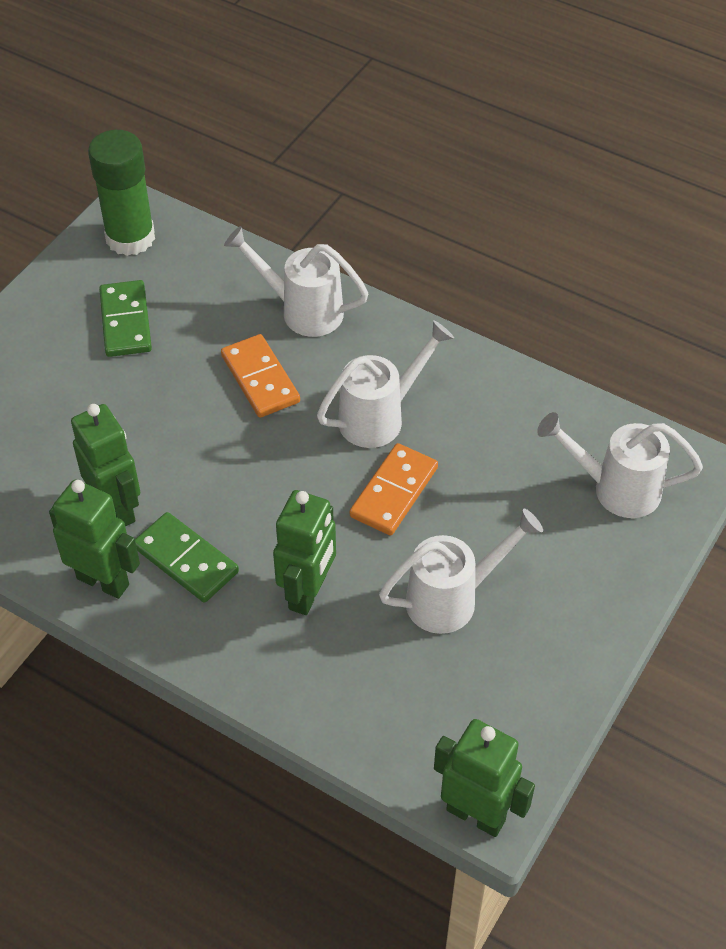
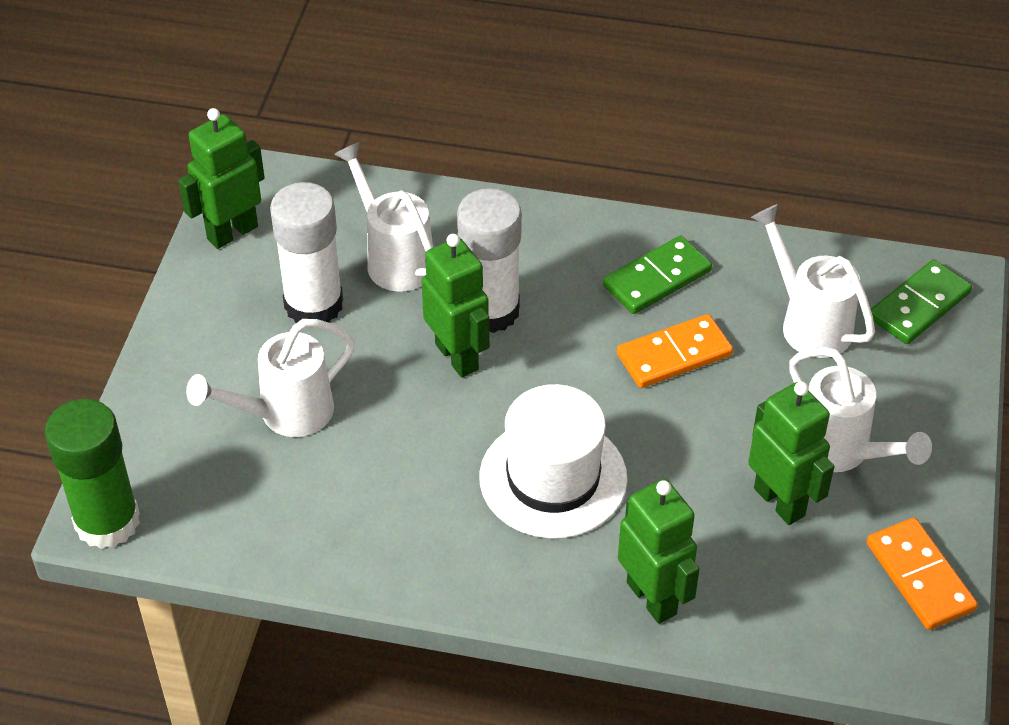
white glue stick: 0 -> 2
white hat: 0 -> 1

